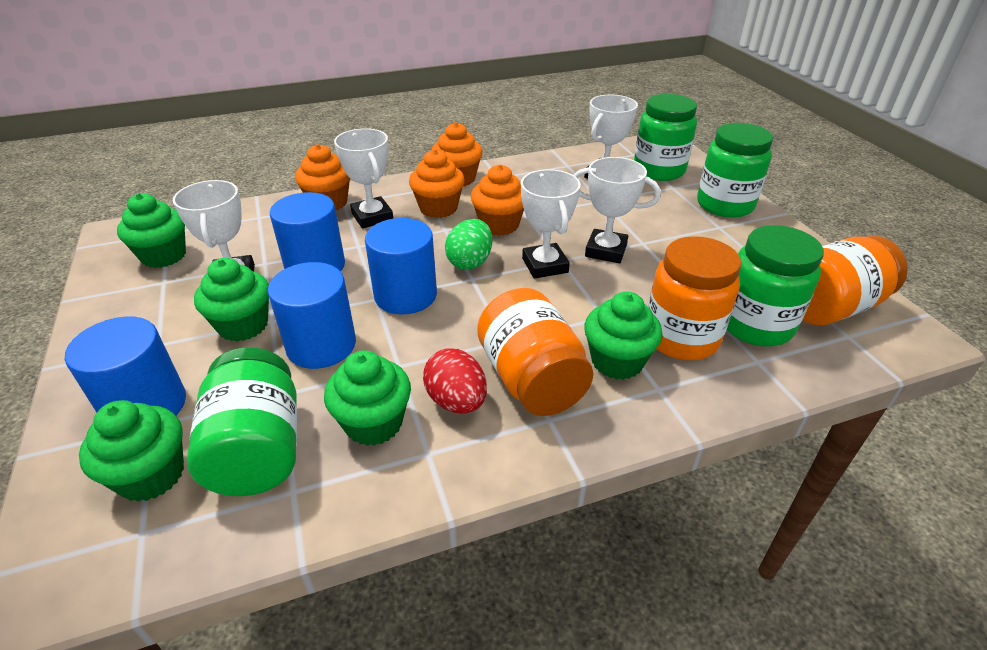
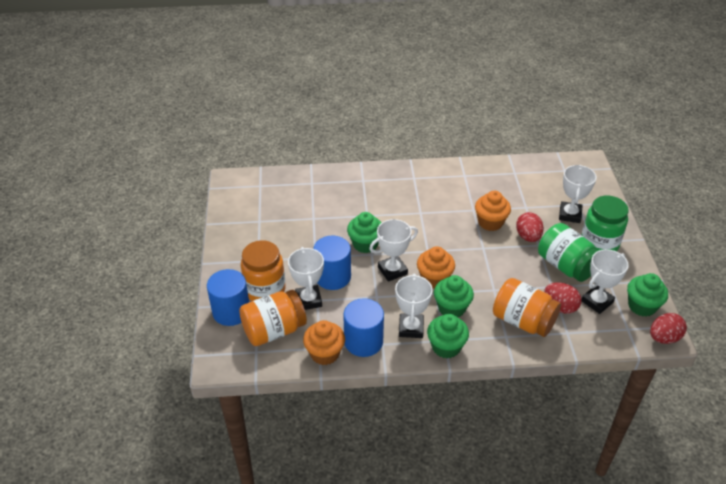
blue cylinder: 4 -> 3
green cupcake: 5 -> 4
green egg: 1 -> 0
green jar: 4 -> 2
orange cupcake: 4 -> 3
red egg: 1 -> 3

